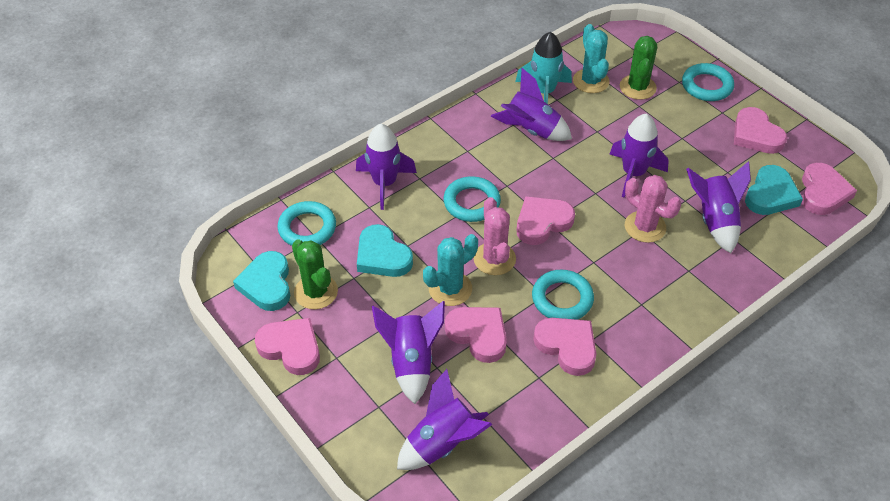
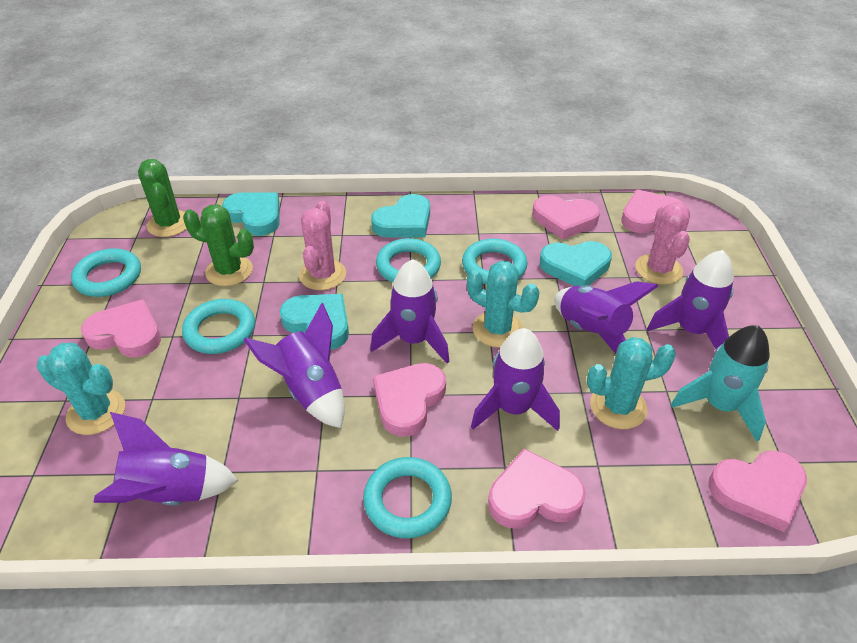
turquoise cactus: 2 -> 3
turquoise heart: 3 -> 4
turquoise ring: 4 -> 5

